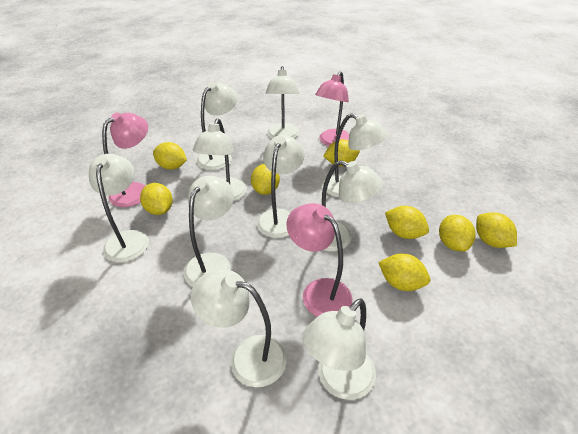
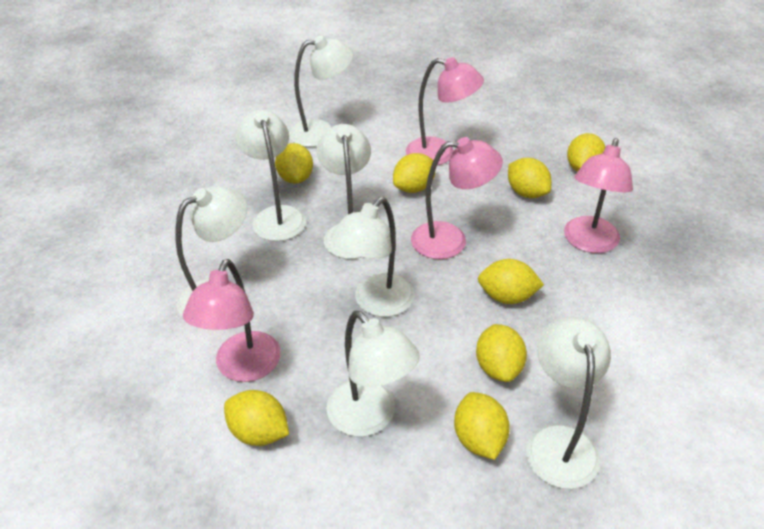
pink lamp: 3 -> 4
white lamp: 10 -> 7

